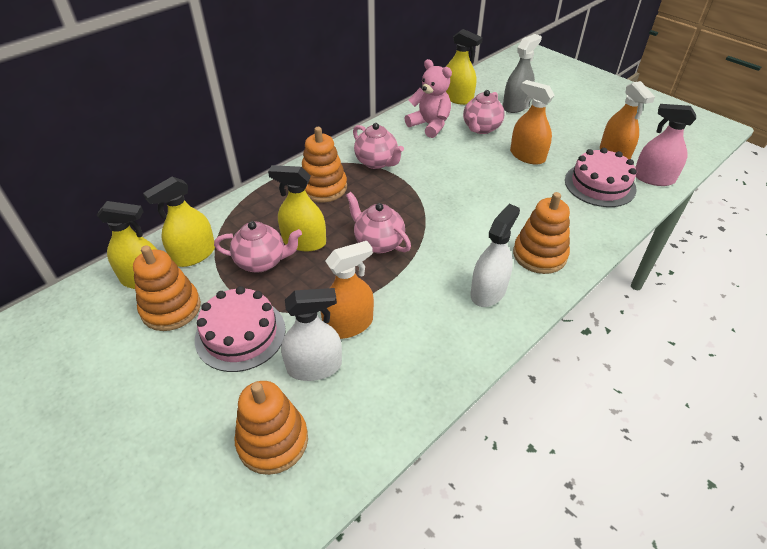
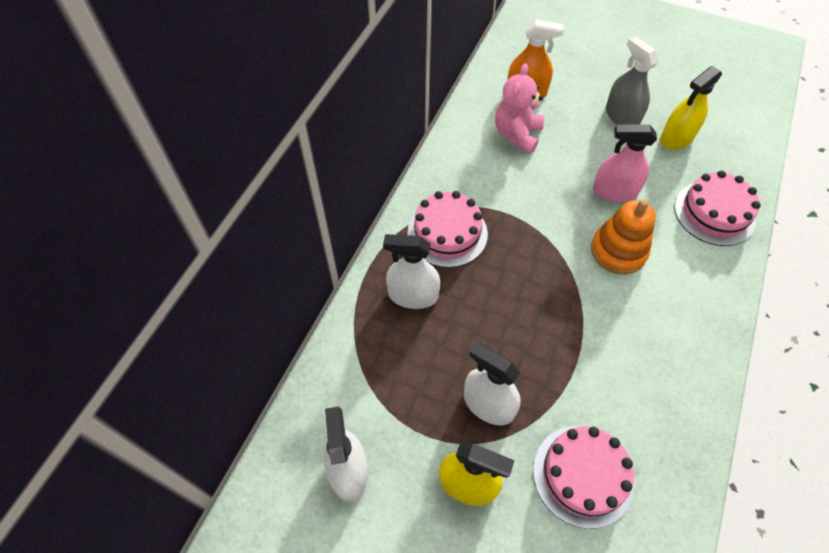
orange spray bottle: 3 -> 1
orange stacking toy: 4 -> 1
pink cake: 2 -> 3
pink teapot: 4 -> 0
white spray bottle: 2 -> 3
yellow spray bottle: 4 -> 2

